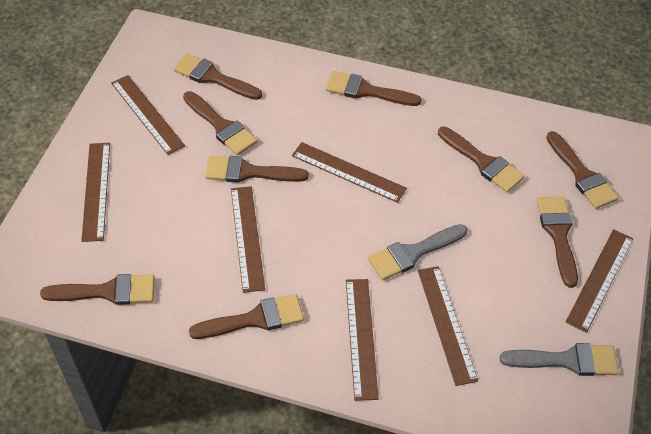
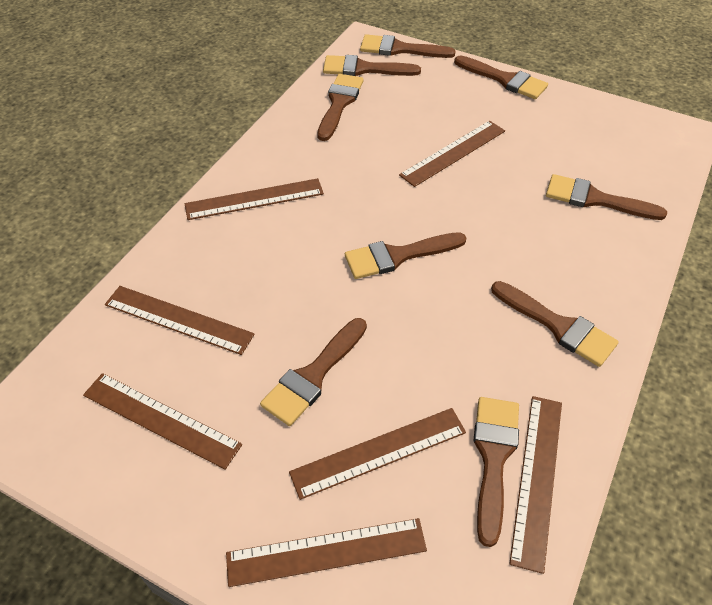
grey brush: 2 -> 0

